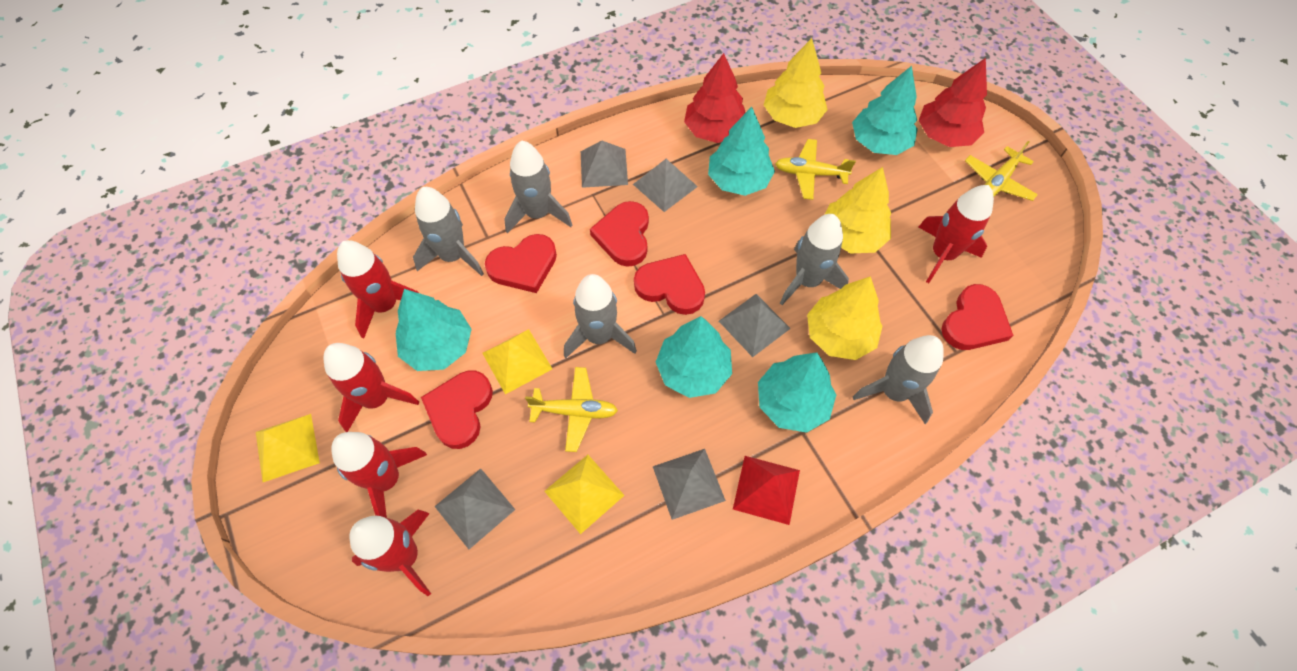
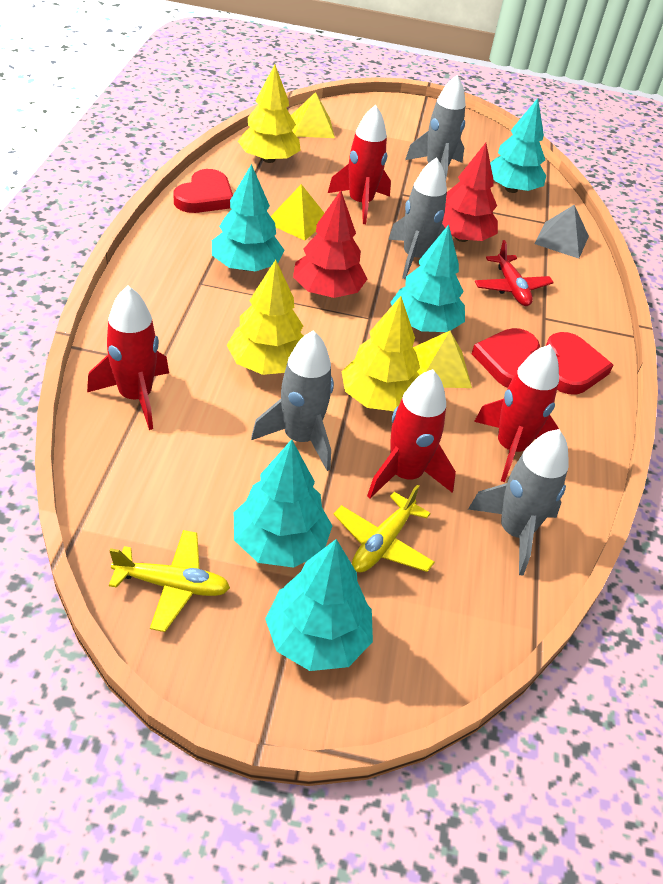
grey pyramid: 5 -> 1
grey rocket: 5 -> 4
red heart: 5 -> 3
red plane: 0 -> 1
red pyramid: 1 -> 0
red rocket: 5 -> 4
yellow plane: 3 -> 2

